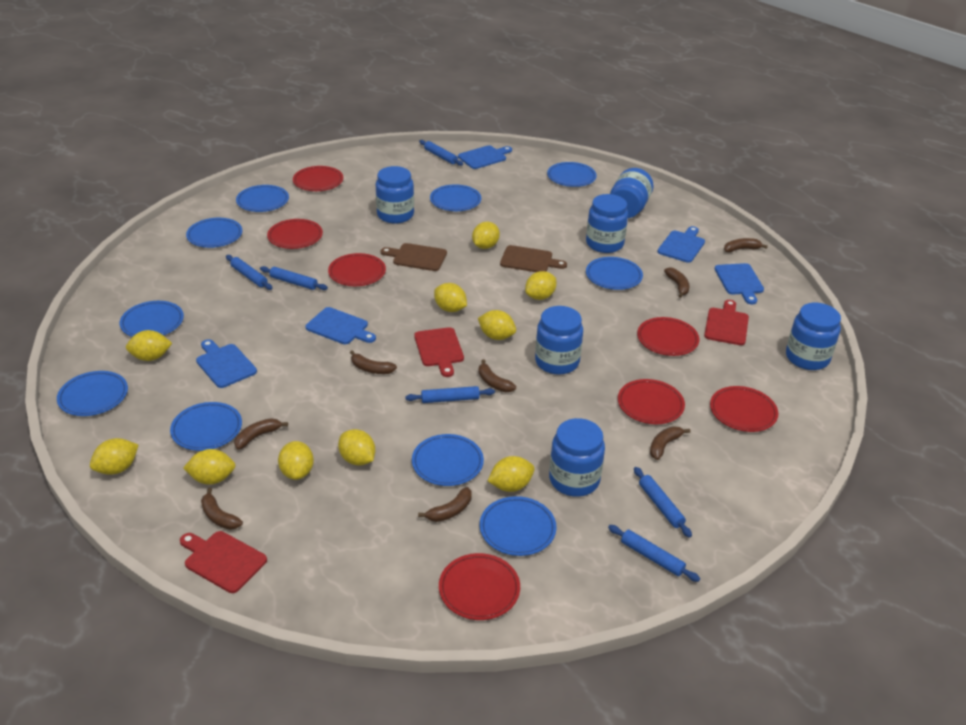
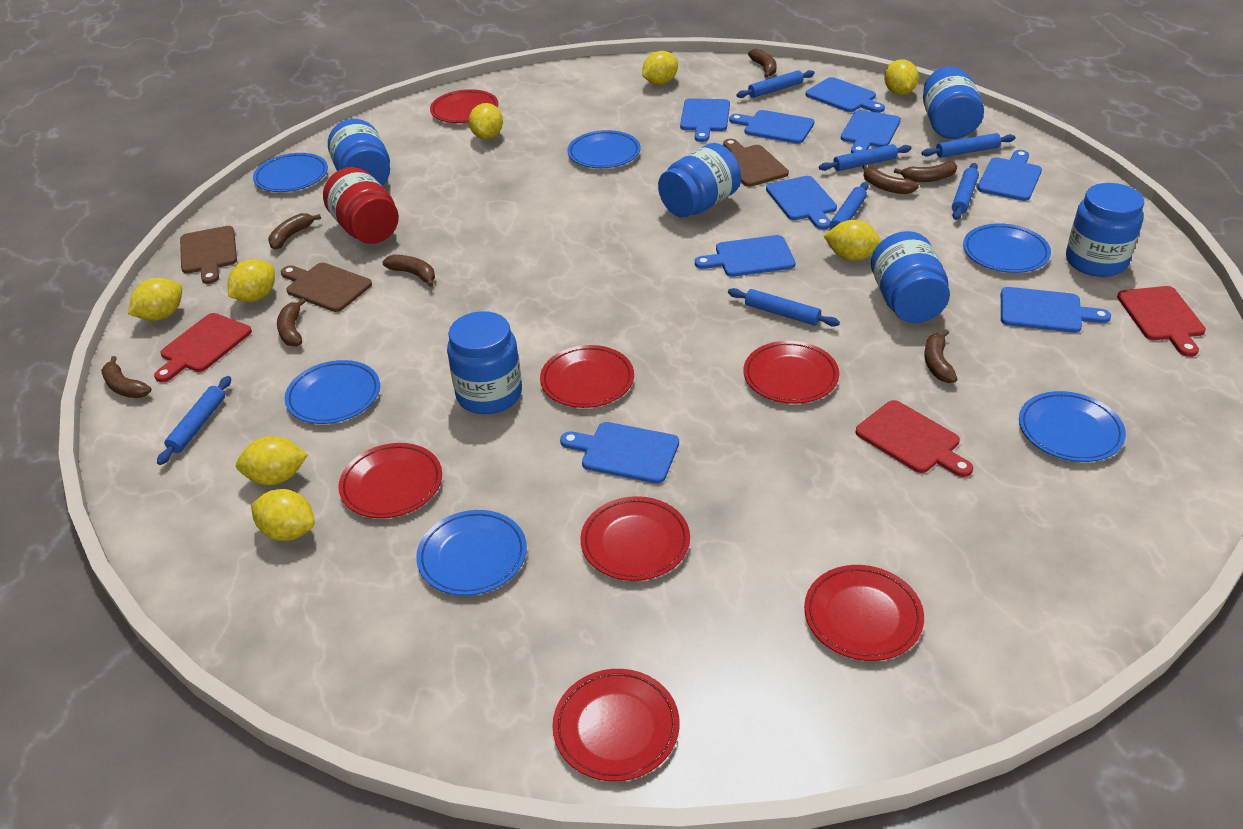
blue cutting board: 5 -> 9
blue plate: 10 -> 6
blue rolling pin: 6 -> 7
brown cutting board: 2 -> 3
red jar: 0 -> 1
yellow lemon: 10 -> 8

